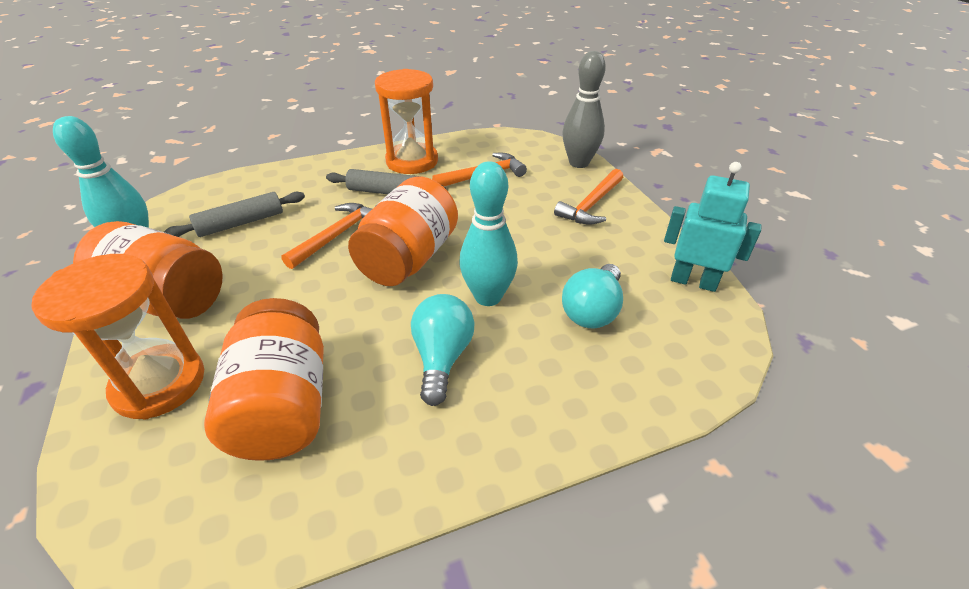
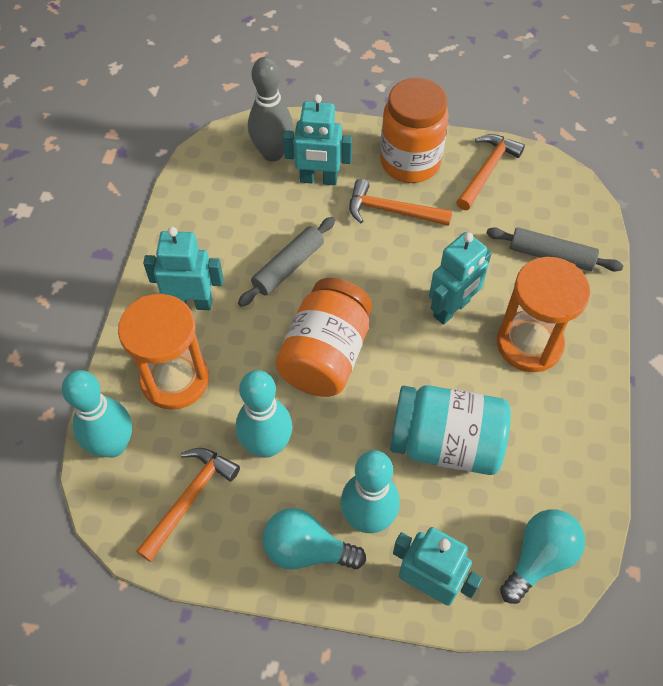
orange jar: 3 -> 2
turquoise bowling pin: 2 -> 3
turquoise jar: 0 -> 1
turquoise robot: 1 -> 4

